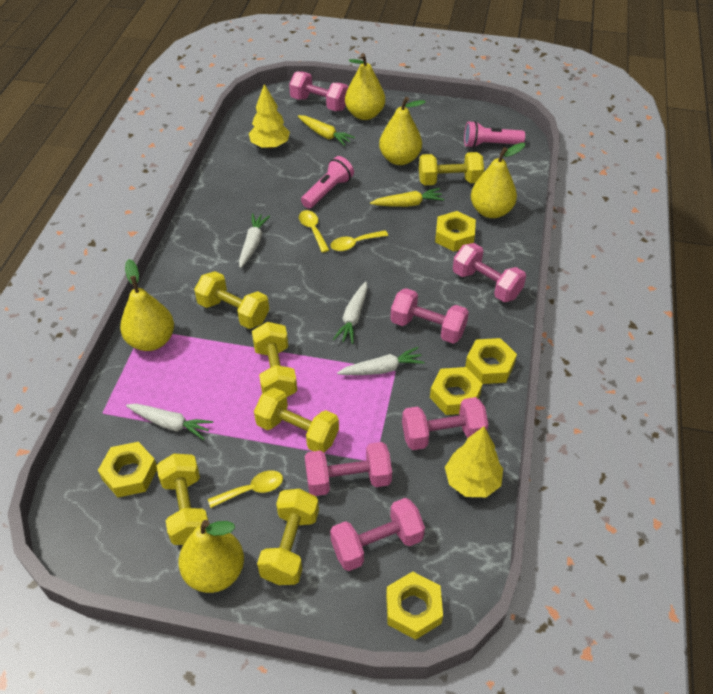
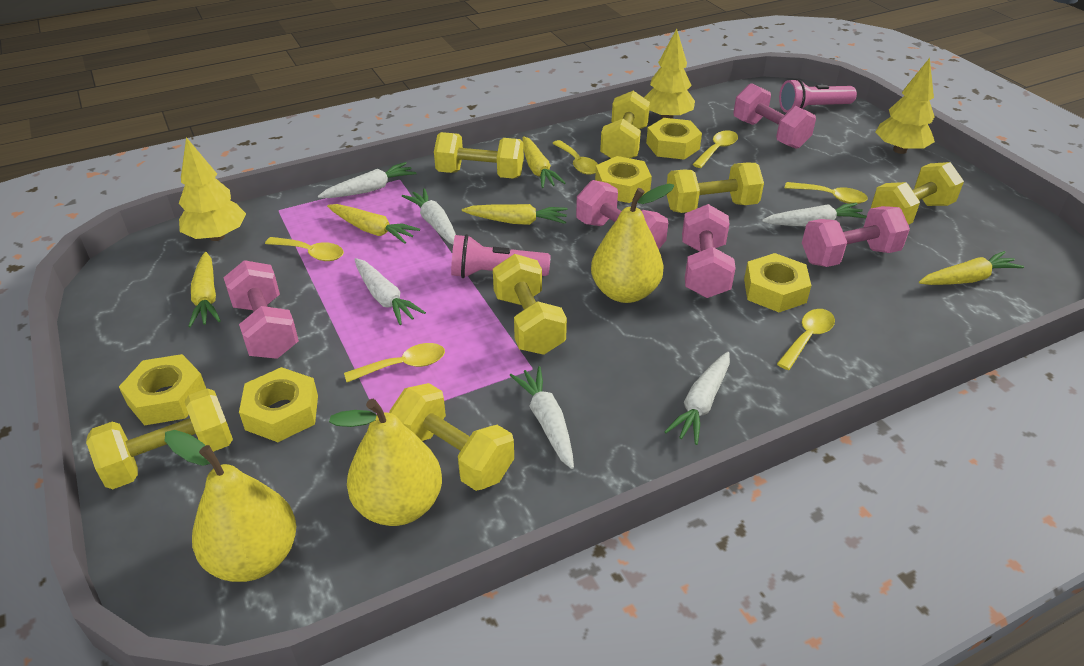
pink dumbbell: 6 -> 5
white carrot: 4 -> 6
yellow carrot: 2 -> 5
yellow dumbbell: 6 -> 7
yellow pear: 5 -> 3
yellow spoon: 3 -> 6
yellow tree: 2 -> 3

